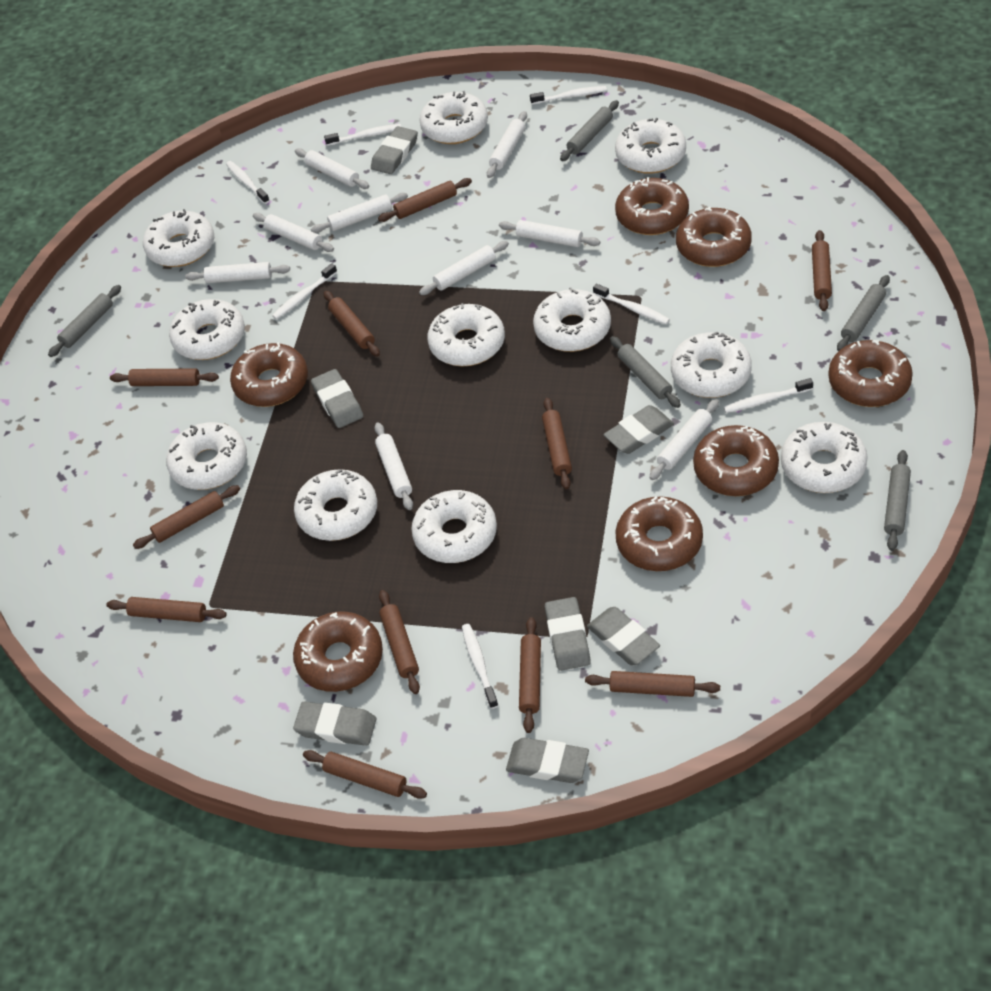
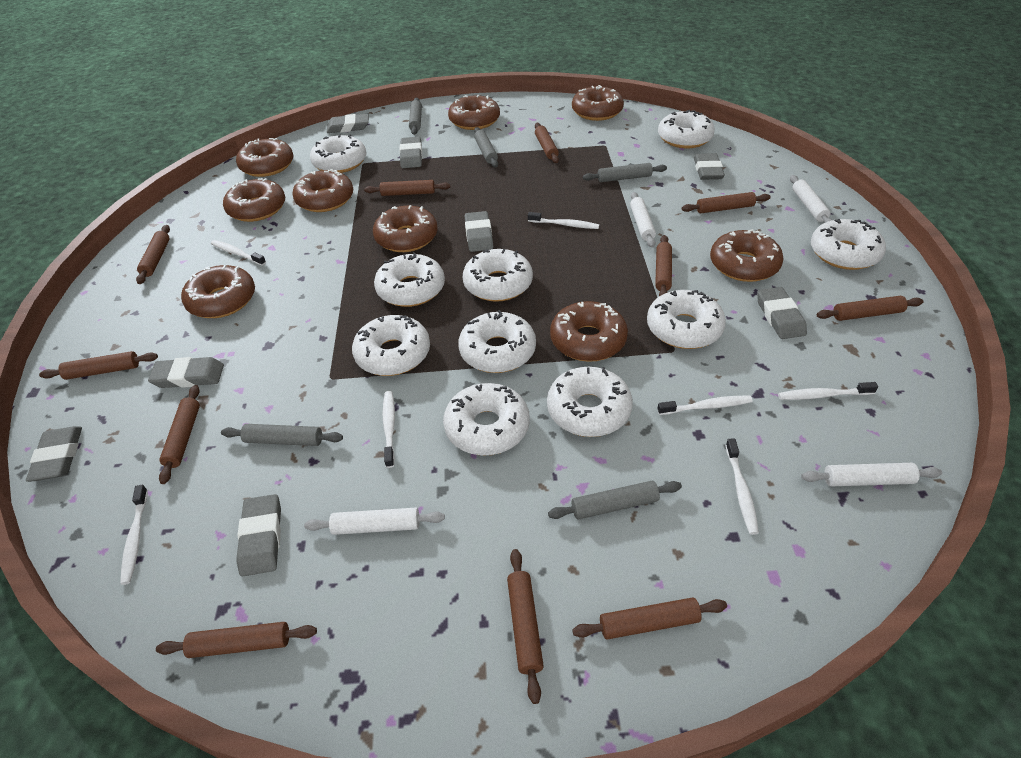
brown donut: 7 -> 9
grey eraser: 7 -> 8
white donut: 11 -> 10
white rolling pin: 9 -> 4

